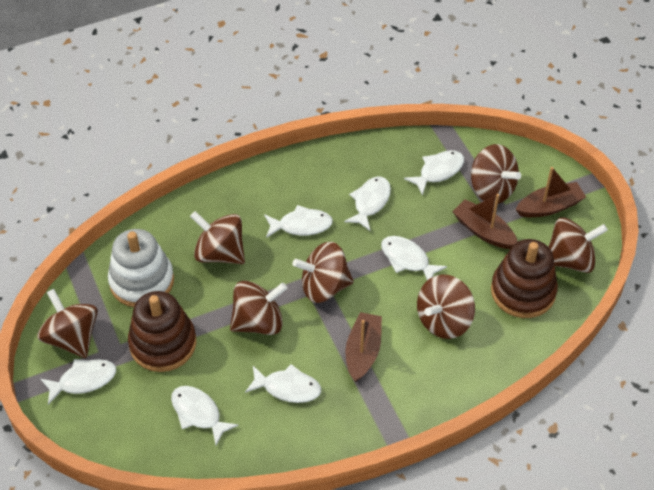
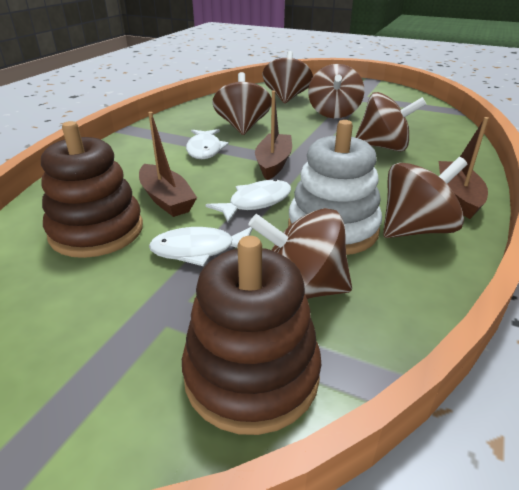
brown spinning top: 7 -> 6
white fish: 7 -> 3

